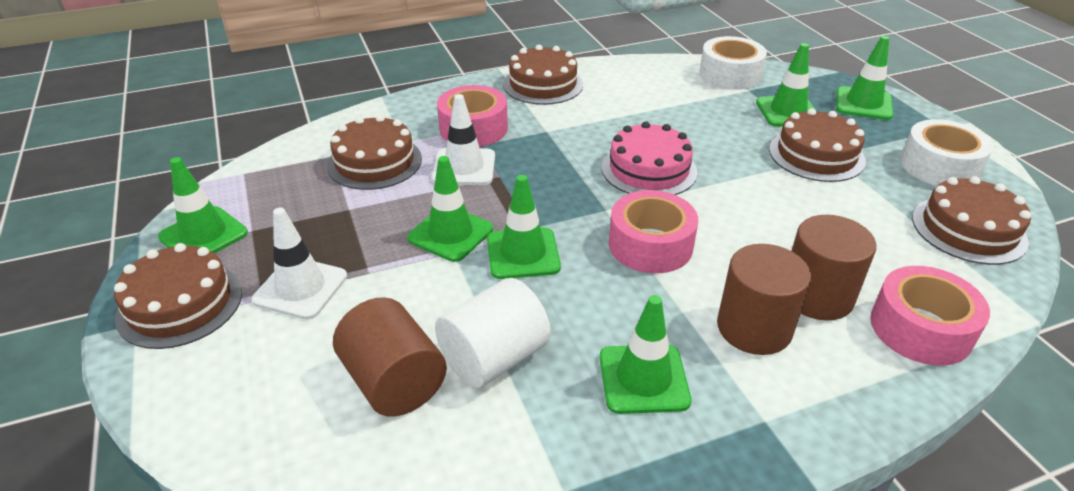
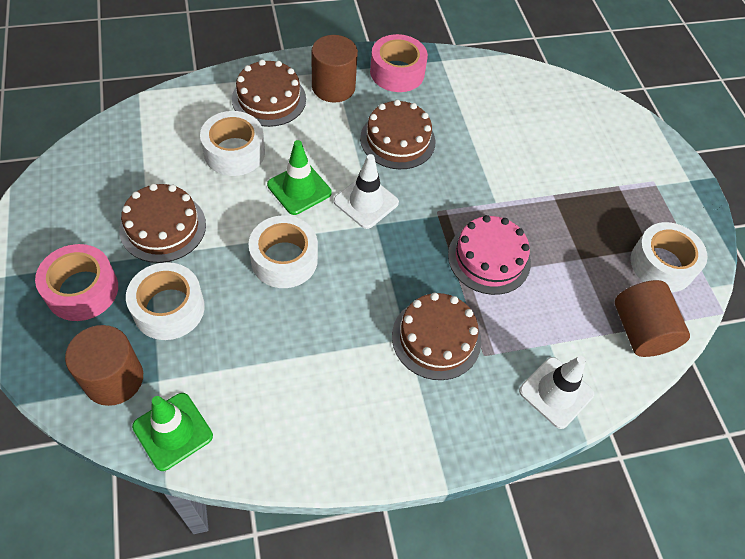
brown cake: 5 -> 4
green traffic cone: 6 -> 2
pink tape: 3 -> 2
white cylinder: 1 -> 0
white tape: 2 -> 4

